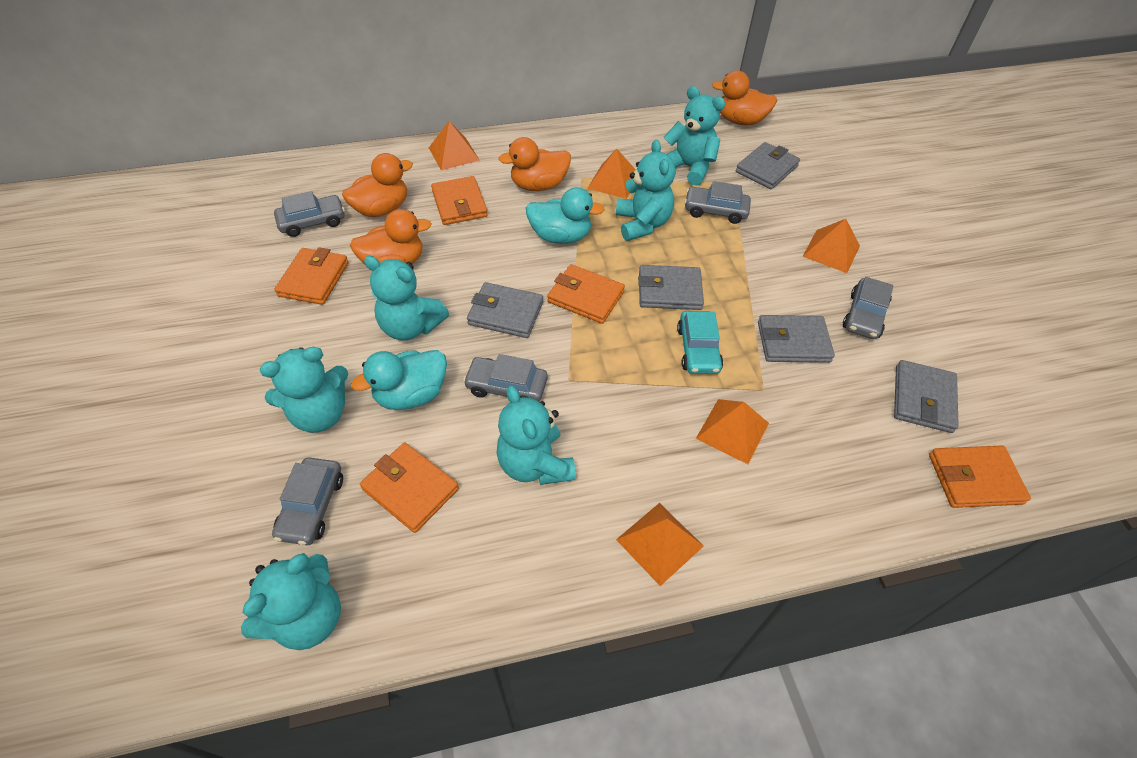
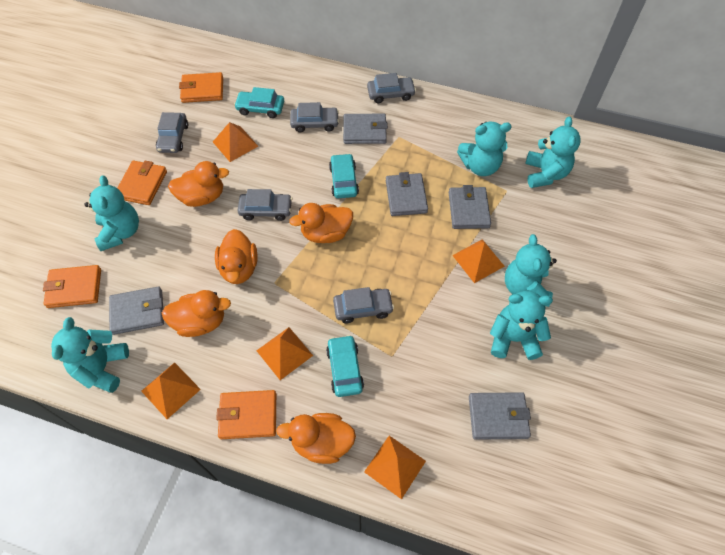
orange duck: 4 -> 5
orange wallet: 5 -> 4
turquoise car: 1 -> 3
turquoise duck: 2 -> 0

